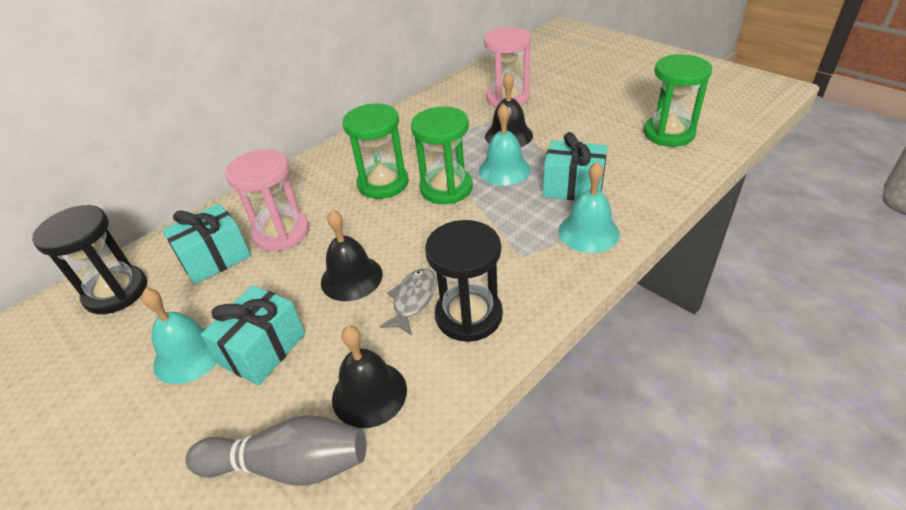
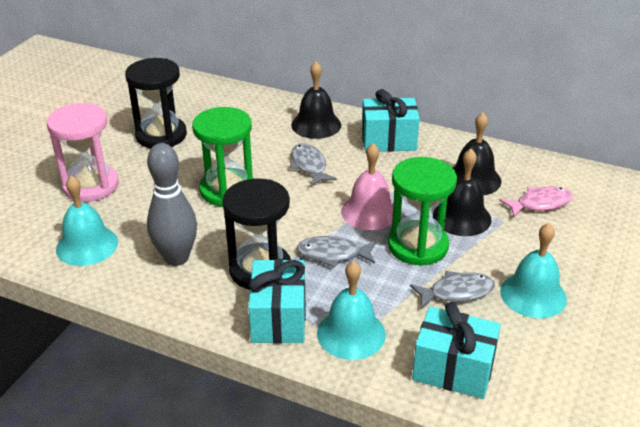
green hourglass: 3 -> 2
grey fish: 1 -> 3
pink bell: 0 -> 1
pink fish: 0 -> 1
pink hourglass: 2 -> 1

